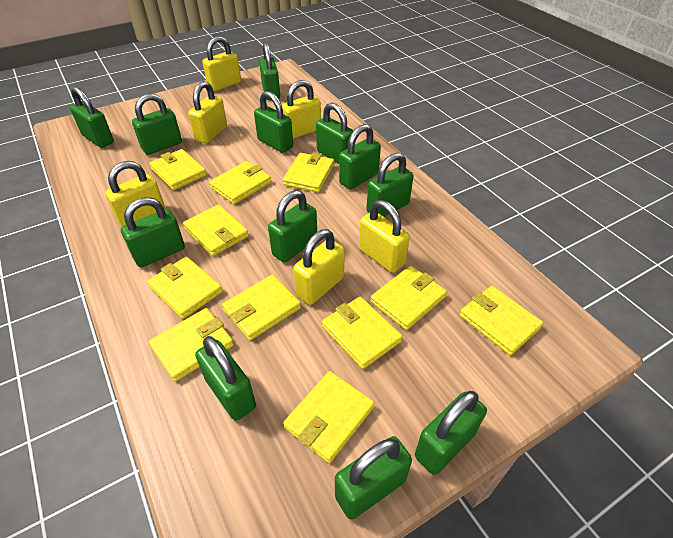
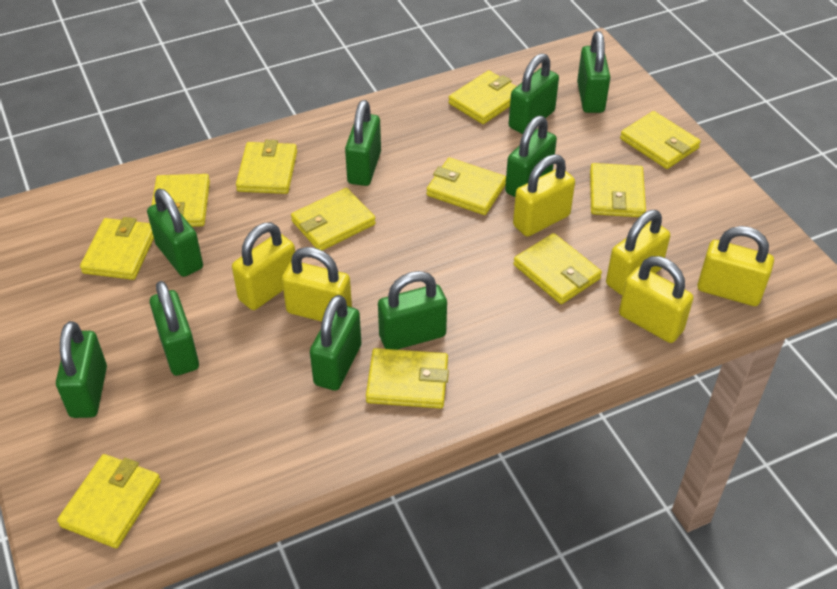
green padlock: 12 -> 9

